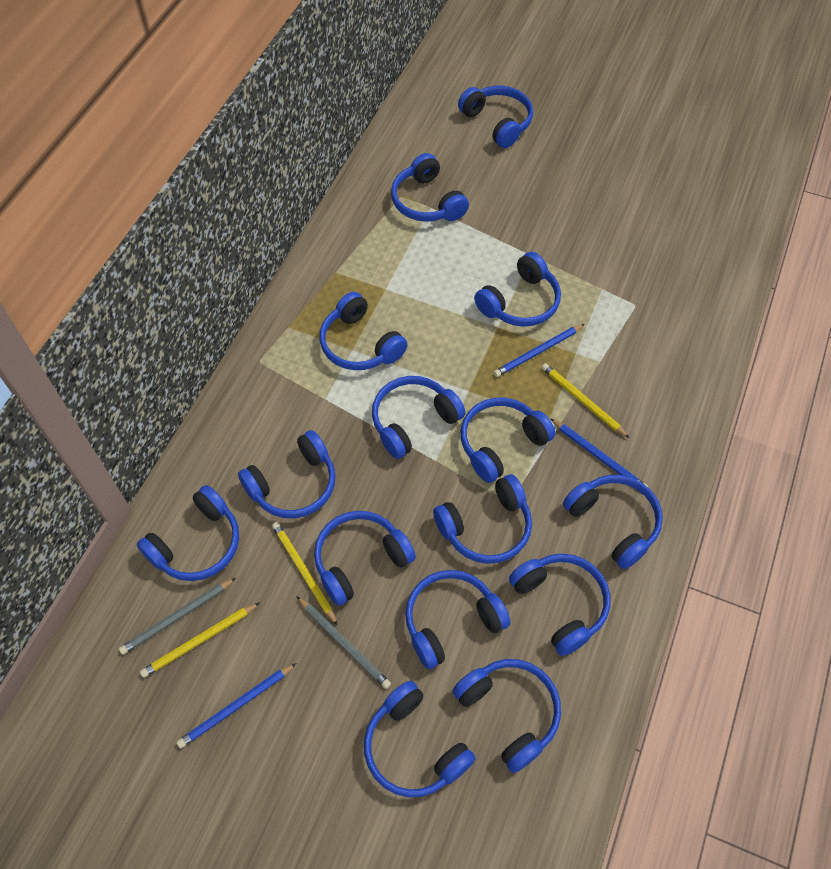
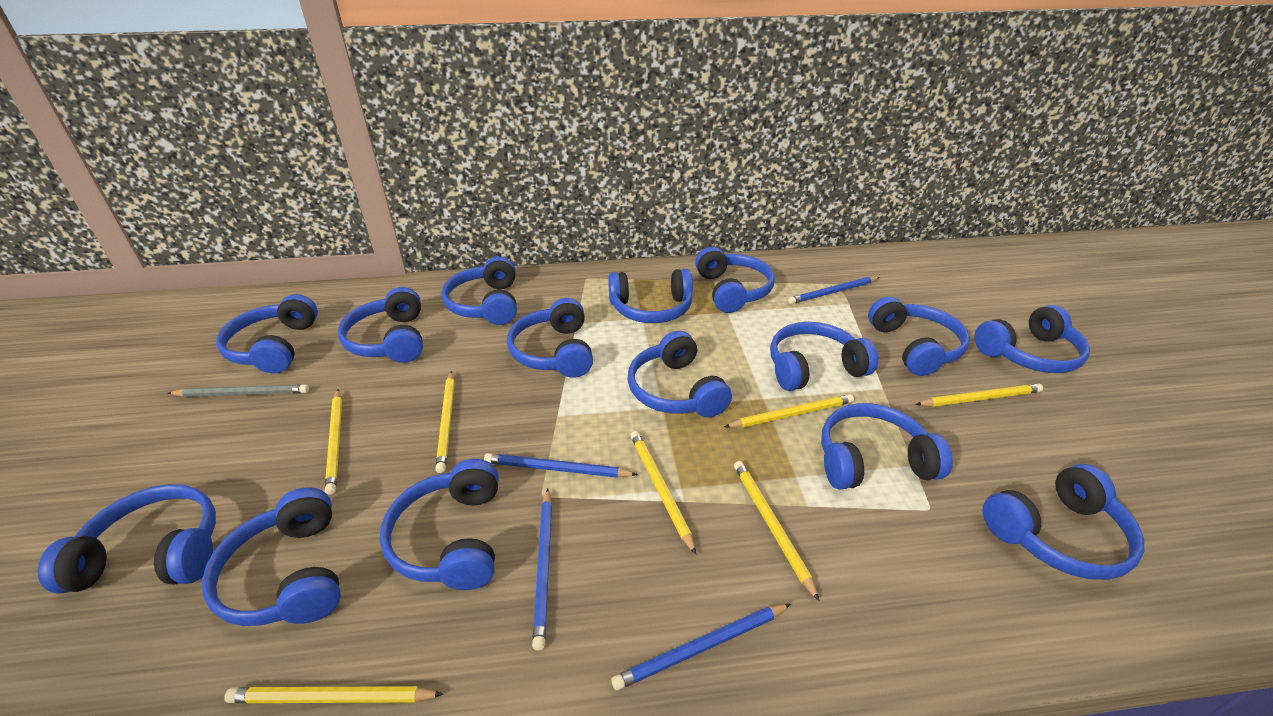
blue pencil: 3 -> 4
grey pencil: 2 -> 1
yellow pencil: 3 -> 7

